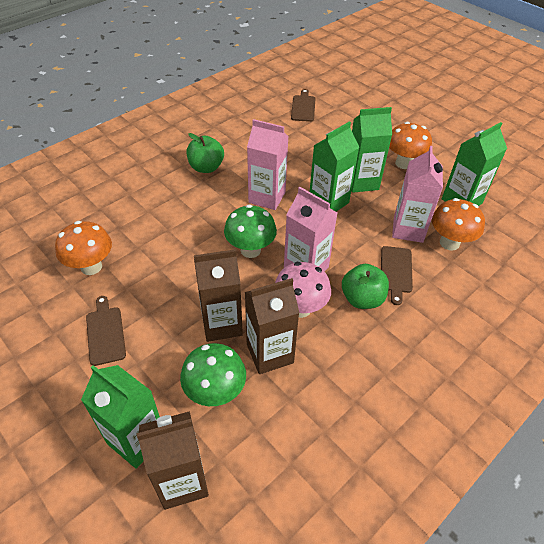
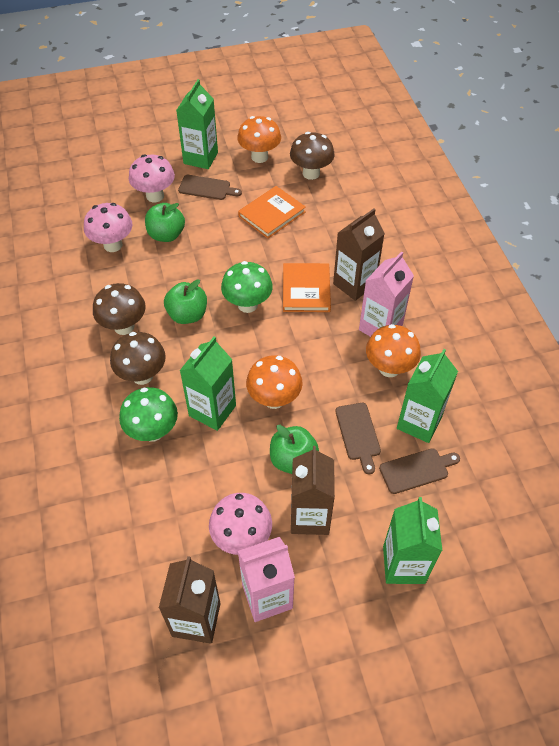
brown mushroom: 0 -> 3
green apple: 2 -> 3
orange book: 0 -> 2
pink carton: 3 -> 2
pink mushroom: 1 -> 3

